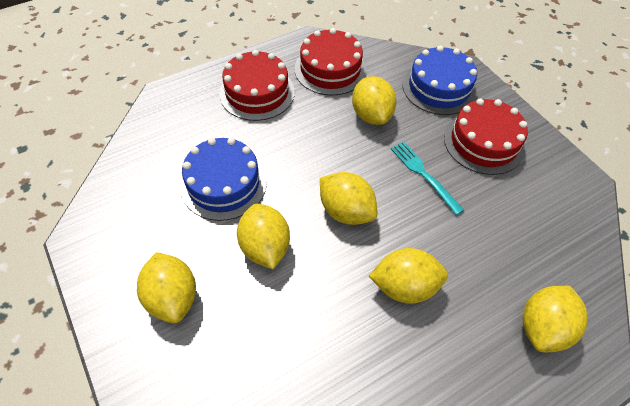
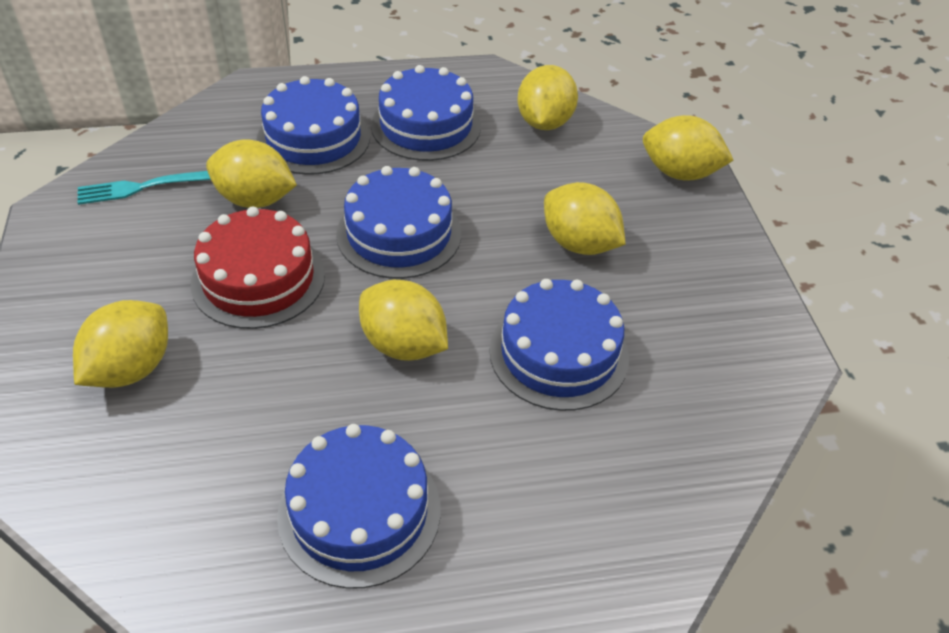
blue cake: 2 -> 5
red cake: 3 -> 1

